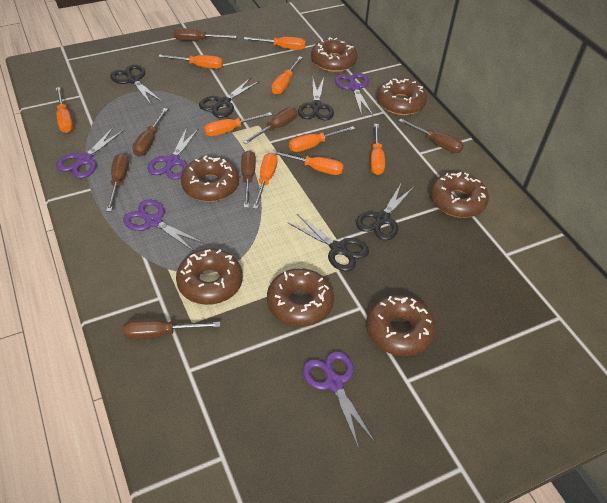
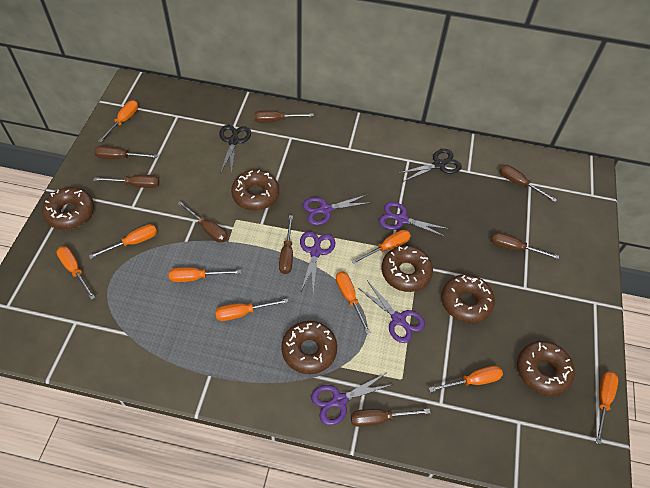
black scissors: 5 -> 2
brown donut: 7 -> 6
brown screwdriver: 7 -> 8

